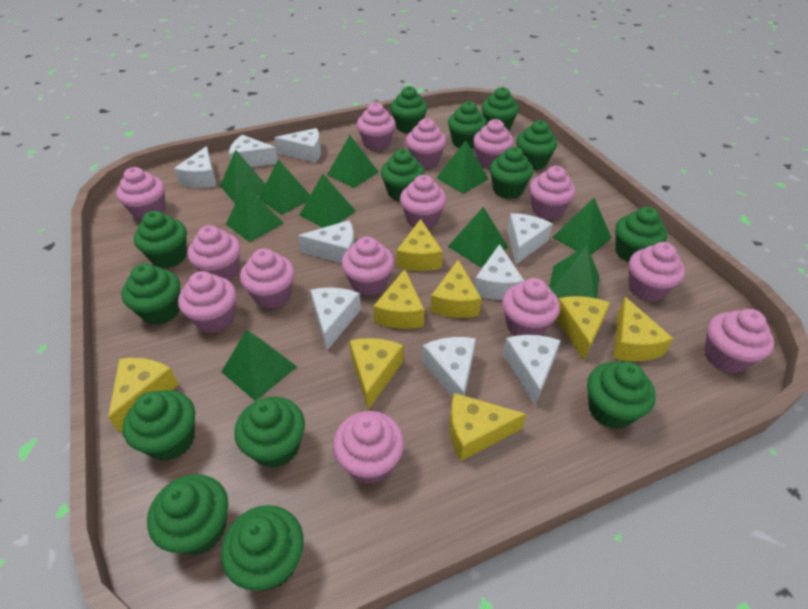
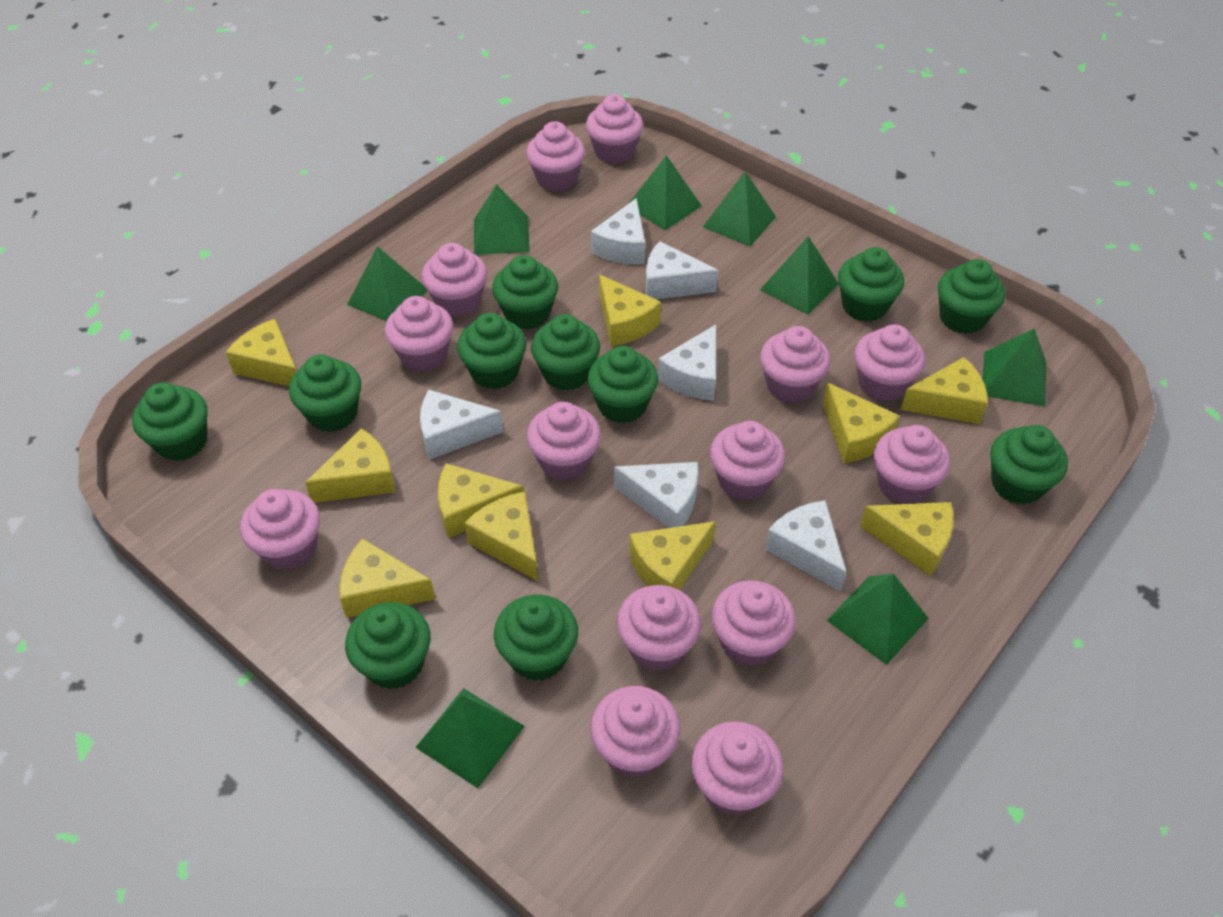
green cupcake: 14 -> 11
green pyramid: 10 -> 8
white cheese: 9 -> 6
yellow cheese: 8 -> 10

